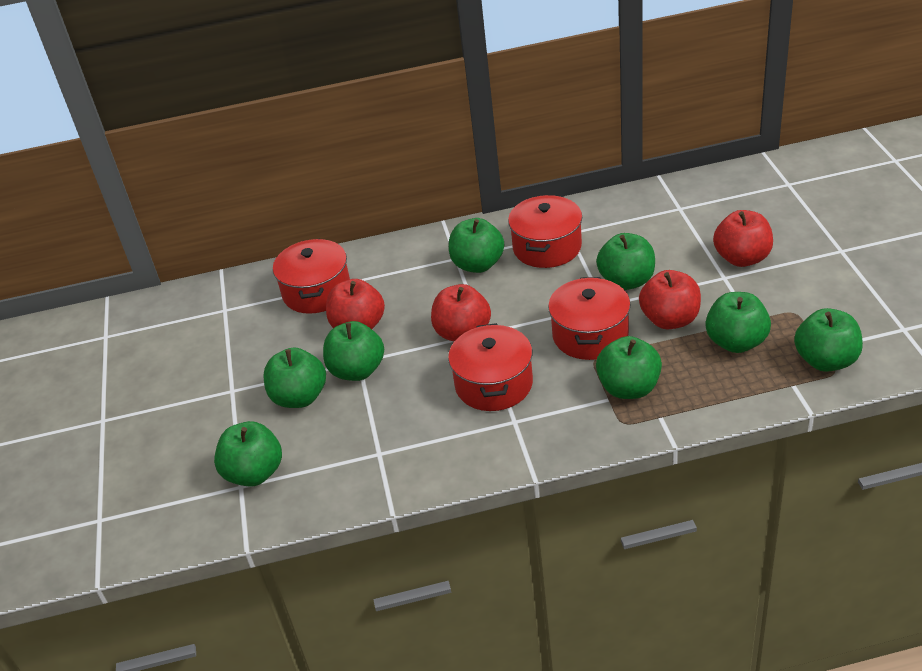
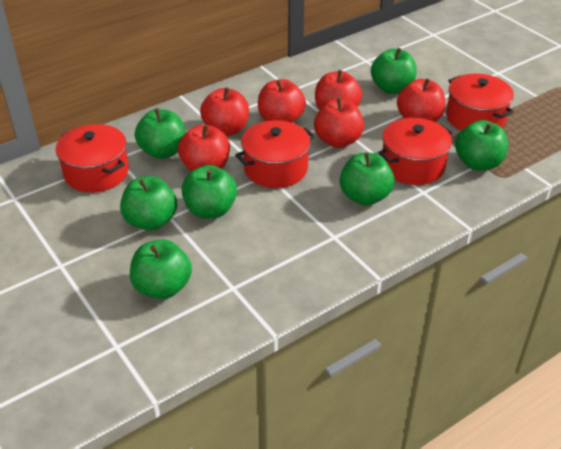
green apple: 8 -> 7
red apple: 4 -> 6

